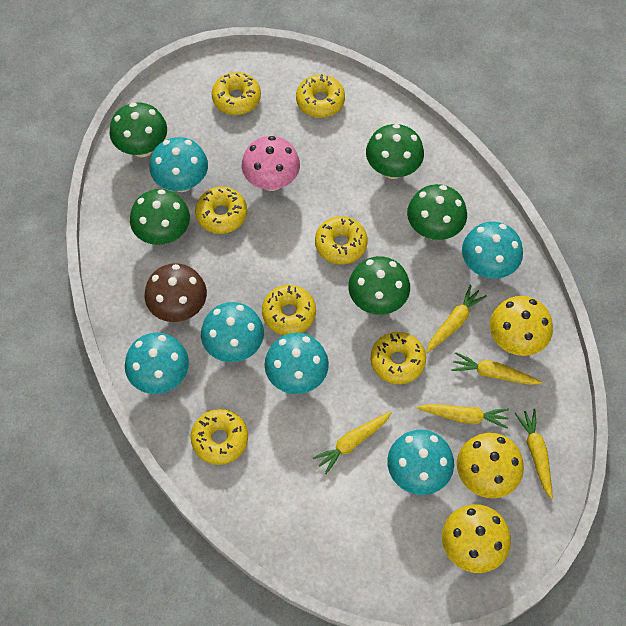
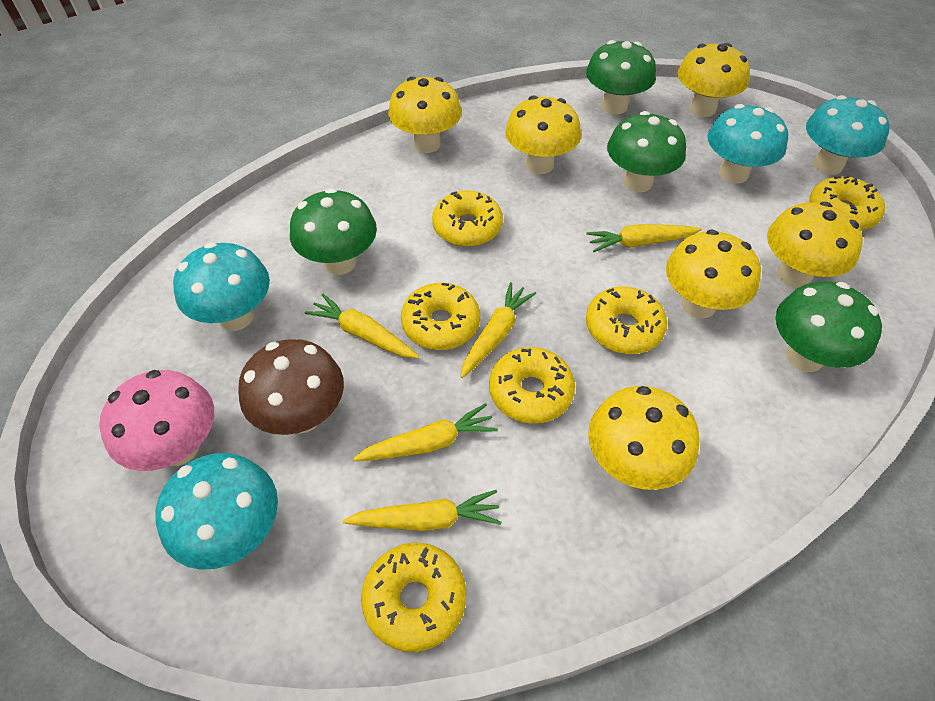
green mushroom: 5 -> 4
turquoise mushroom: 6 -> 4
yellow donut: 7 -> 6
yellow mushroom: 3 -> 6

